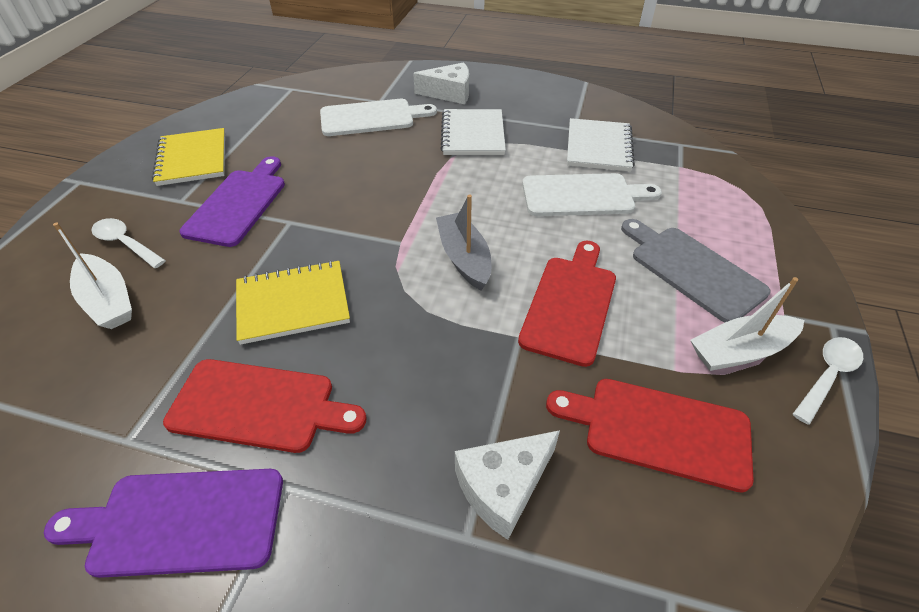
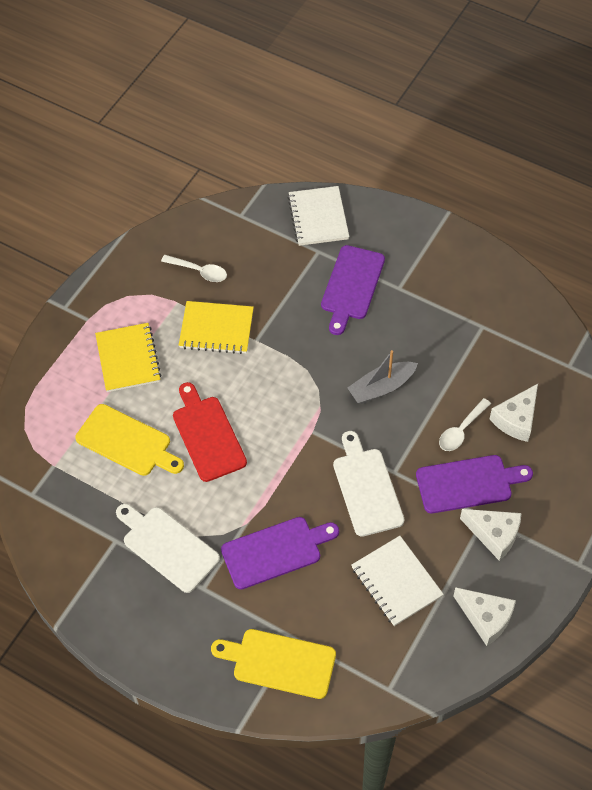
grey cutting board: 1 -> 0
purple cutting board: 2 -> 3
red cutting board: 3 -> 1
white boat: 2 -> 0
white cheese: 2 -> 3
yellow cutting board: 0 -> 2

